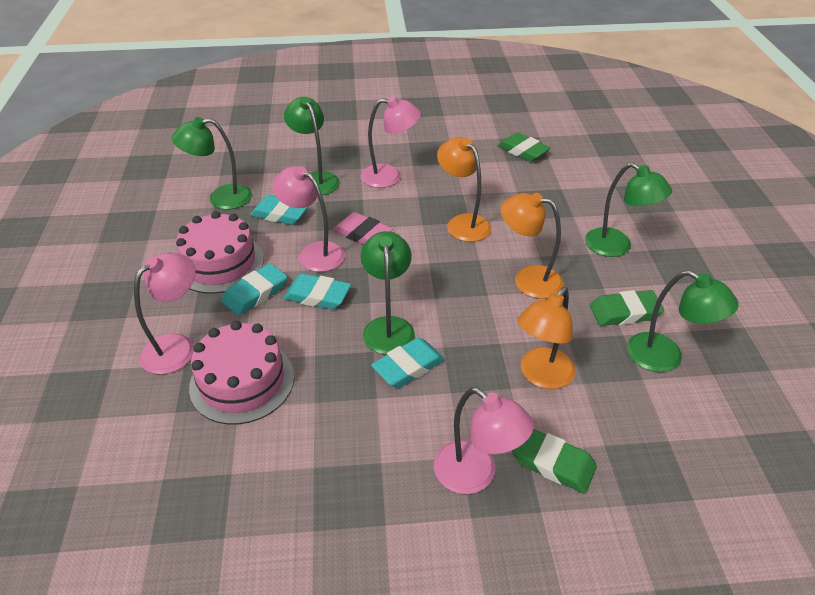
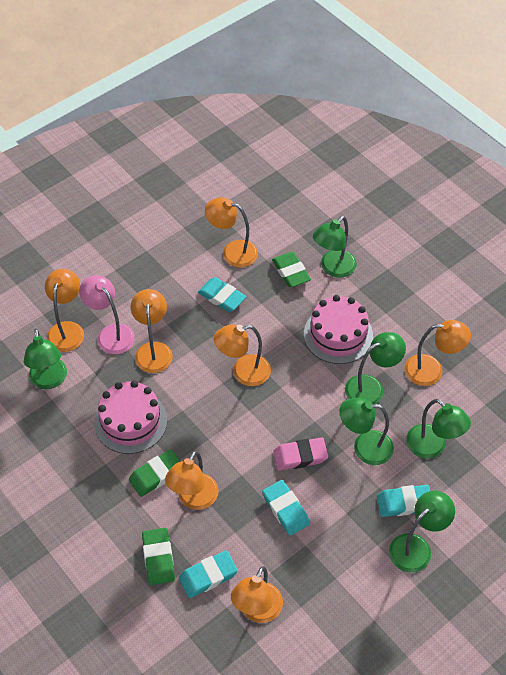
green lamp: 5 -> 6
orange lamp: 3 -> 7
pink lamp: 4 -> 1

